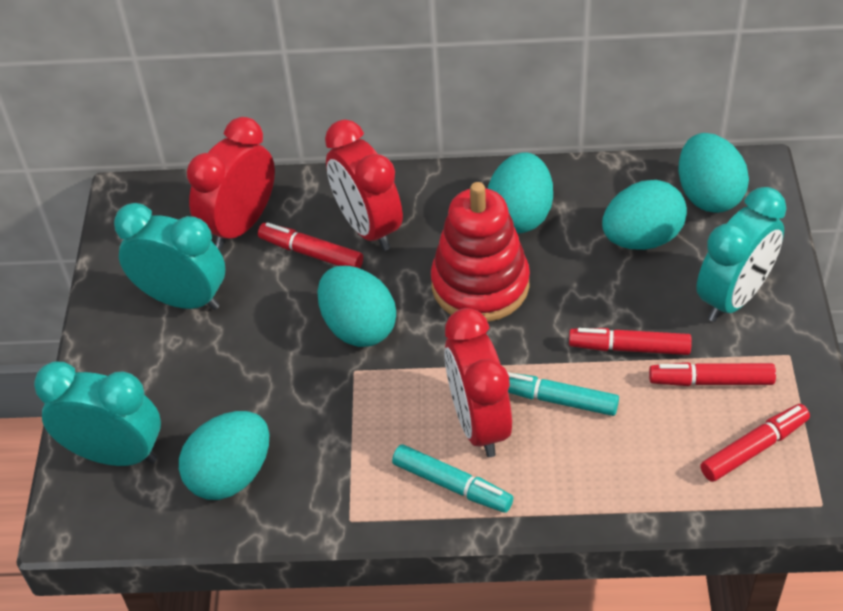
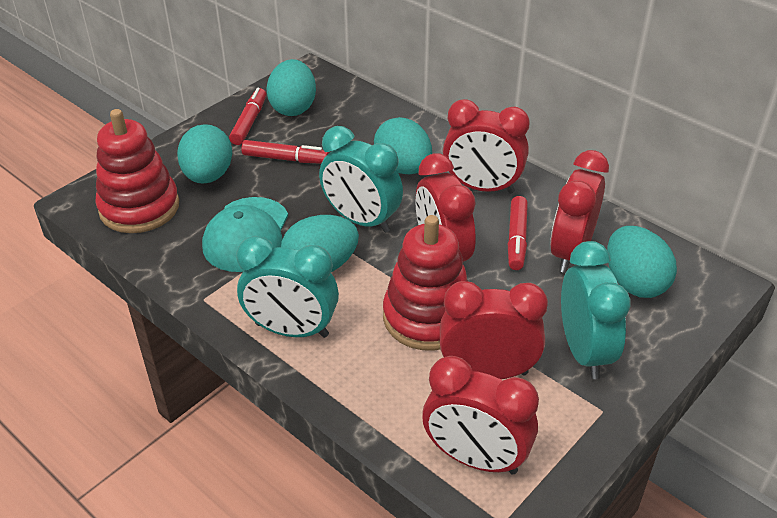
red clock: 3 -> 5
red marker: 4 -> 3
red stacking toy: 1 -> 2
turquoise cap: 0 -> 1
turquoise marker: 2 -> 0

